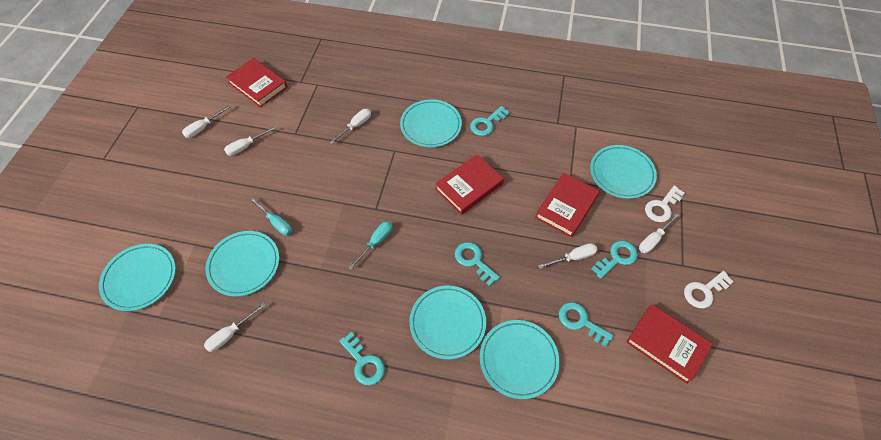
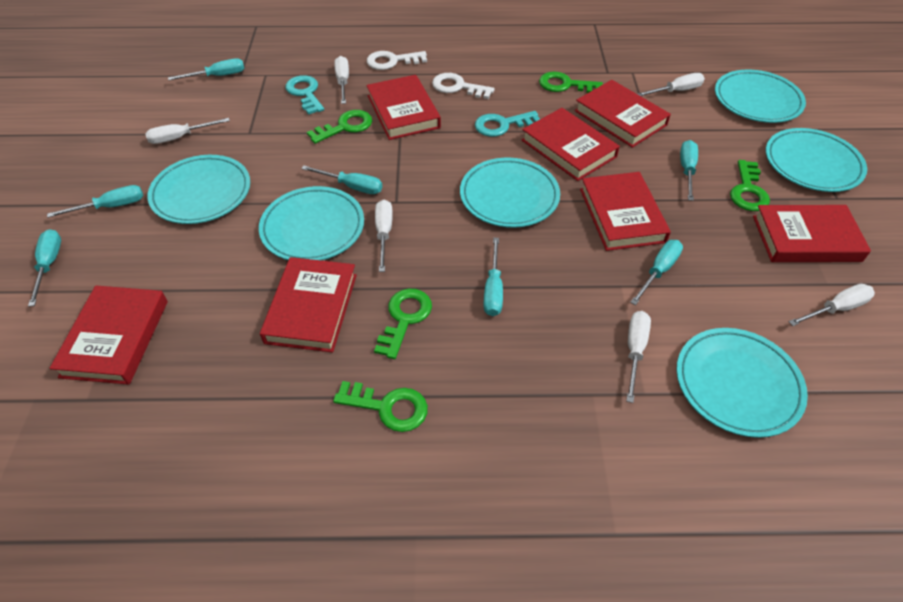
green key: 0 -> 5
red book: 4 -> 7
turquoise key: 5 -> 2
turquoise screwdriver: 2 -> 7

